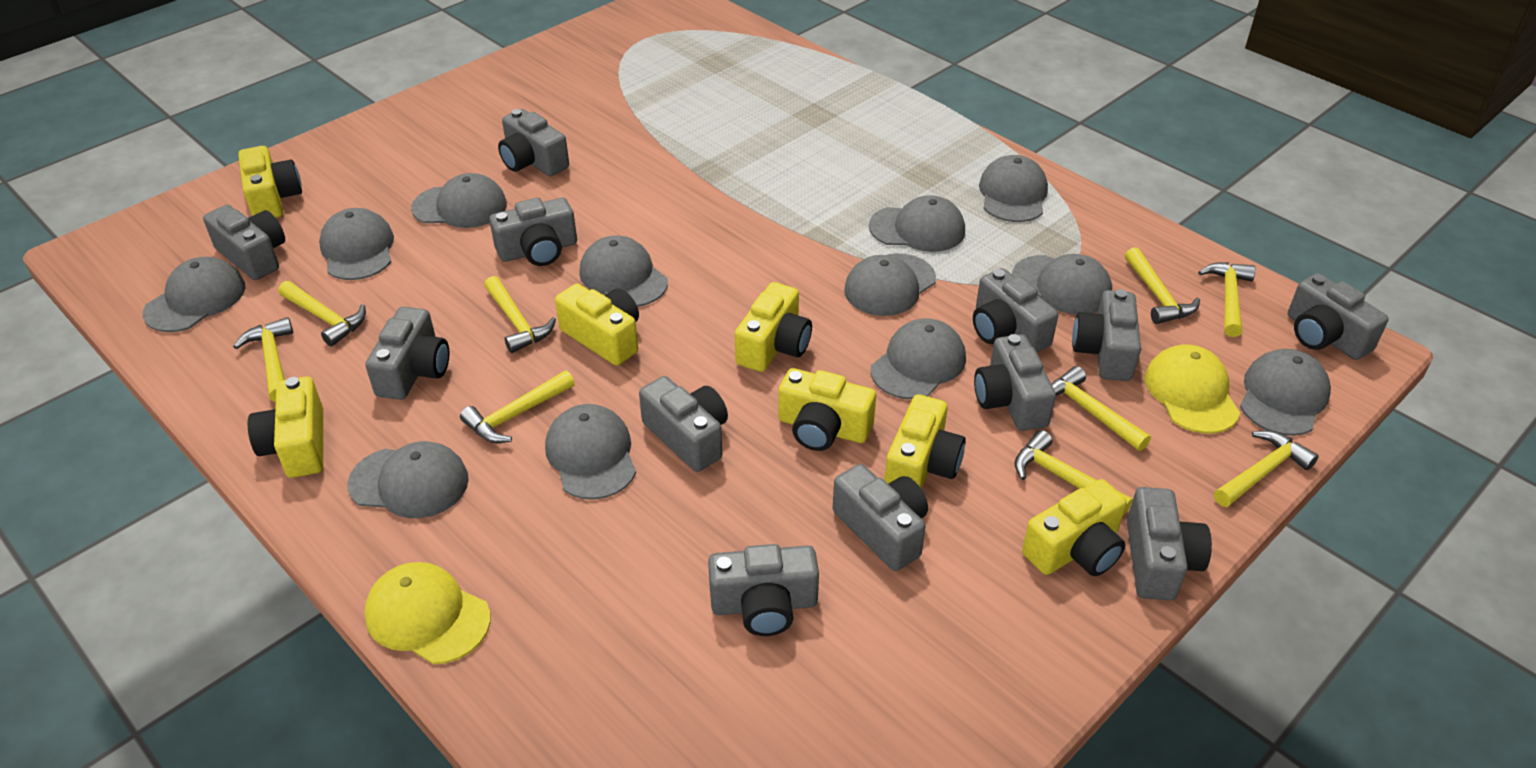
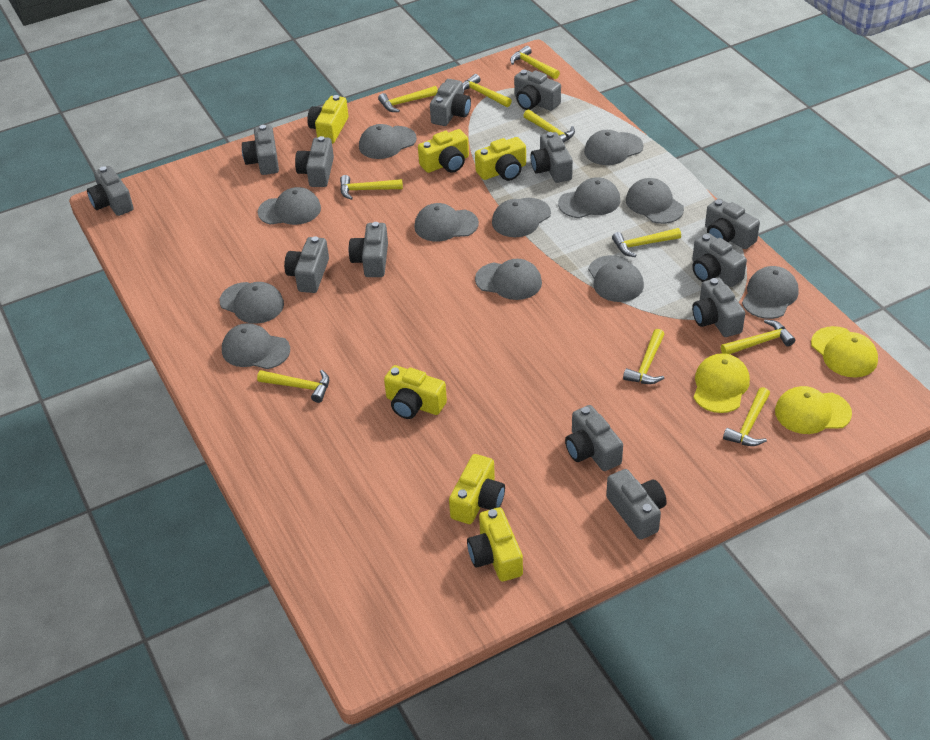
grey camera: 12 -> 13
yellow camera: 7 -> 6
yellow cap: 2 -> 3
yellow hammer: 9 -> 10

